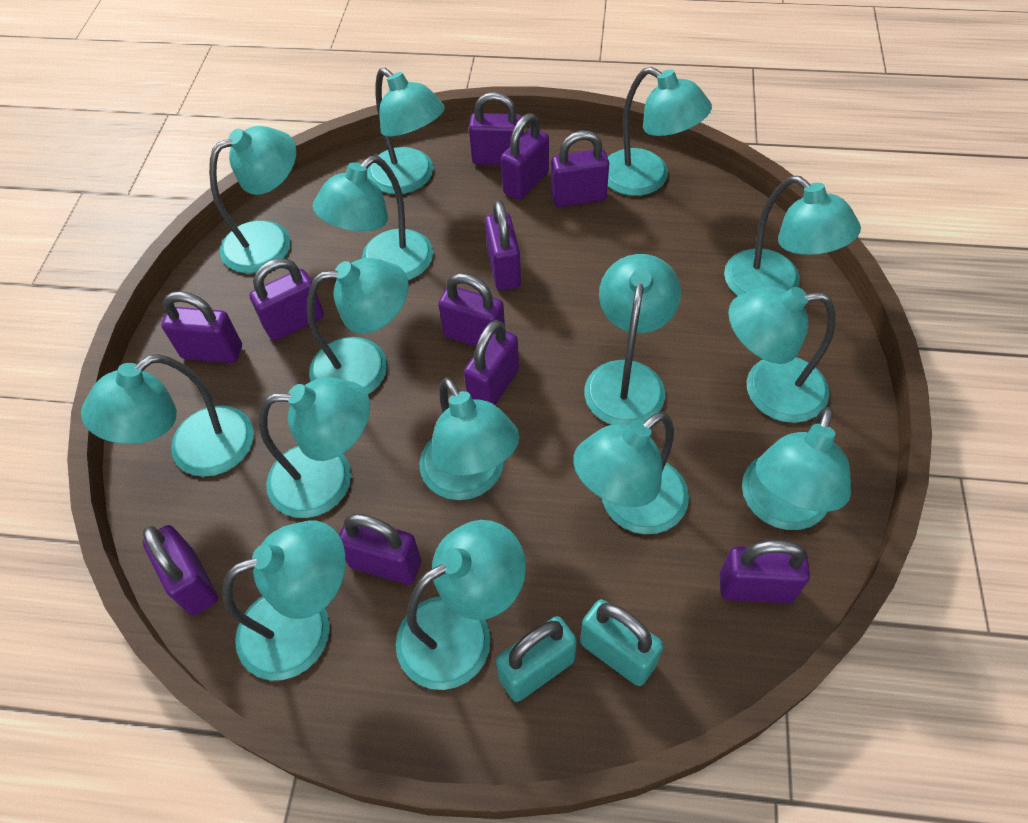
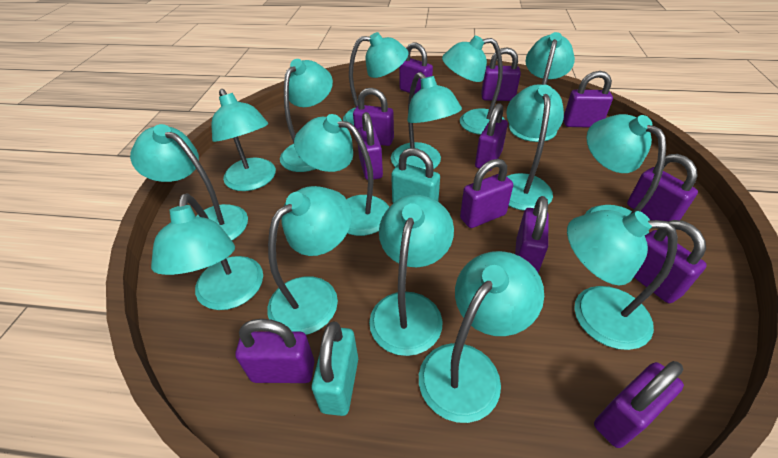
purple padlock: 11 -> 12

